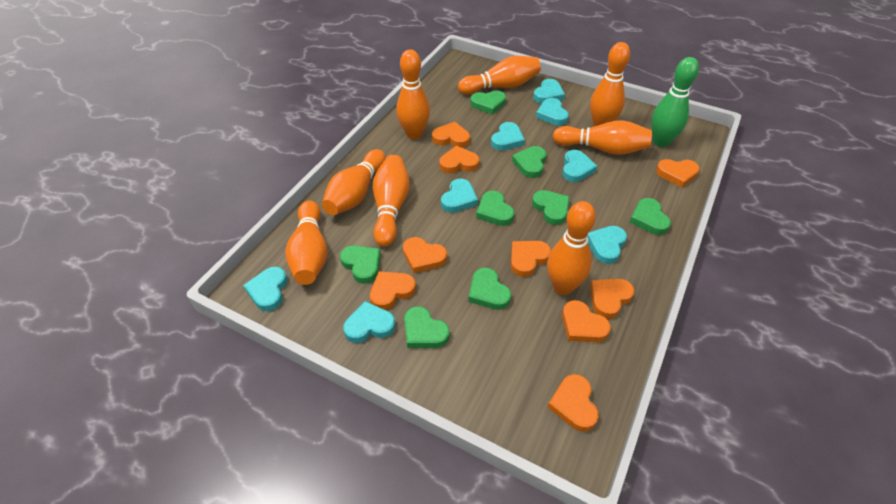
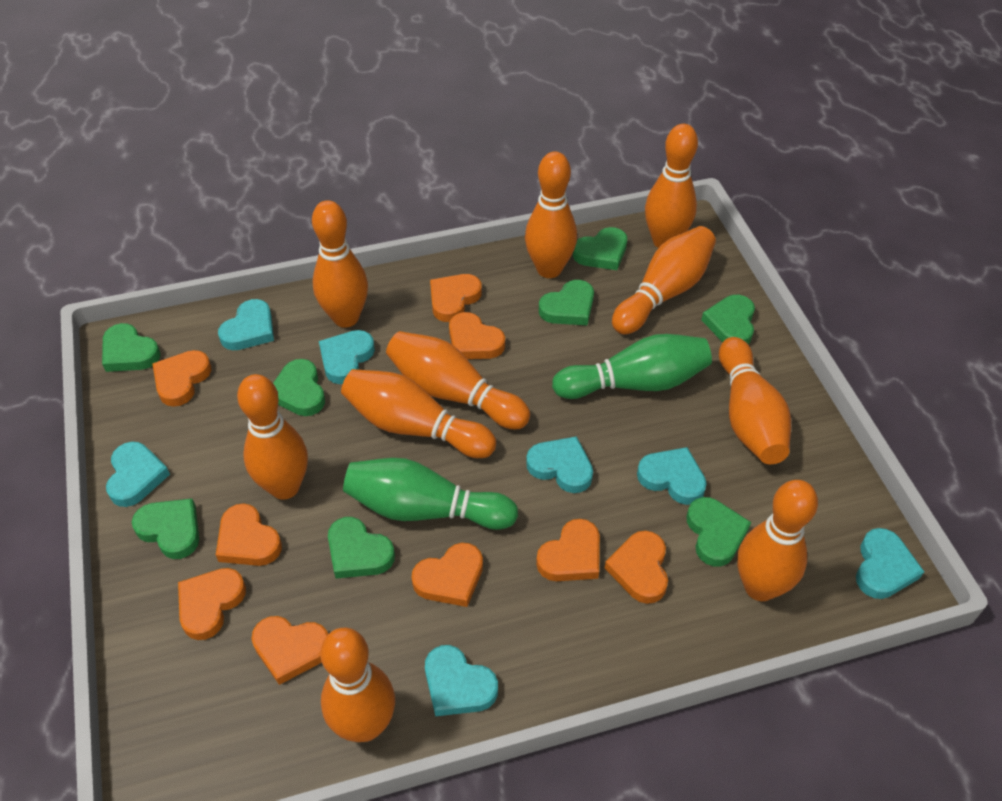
green bowling pin: 1 -> 2
orange bowling pin: 8 -> 10
turquoise heart: 8 -> 7

